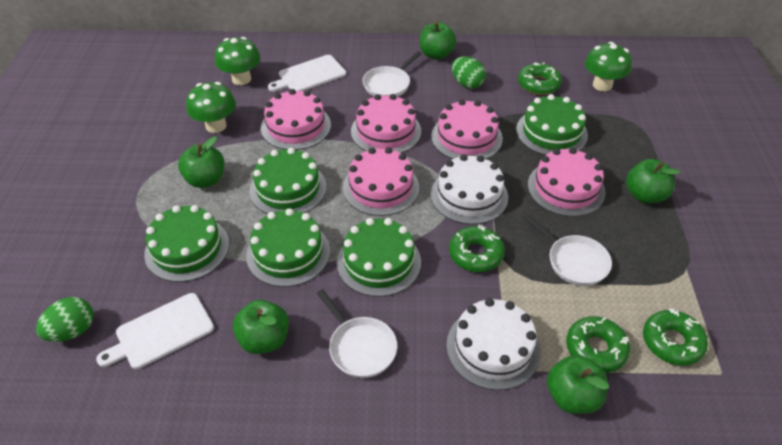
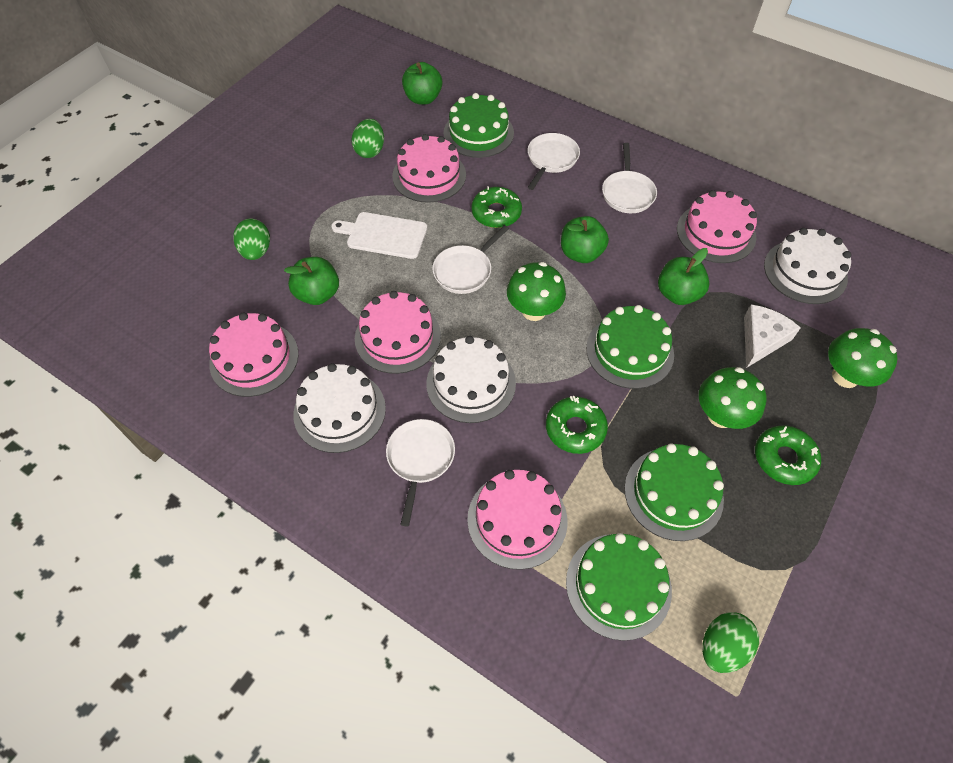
green apple: 5 -> 4
green cake: 5 -> 4
green donut: 4 -> 3
green egg: 2 -> 3
white cake: 2 -> 3
white cheese: 0 -> 1
white cutting board: 2 -> 1
white pan: 3 -> 4

